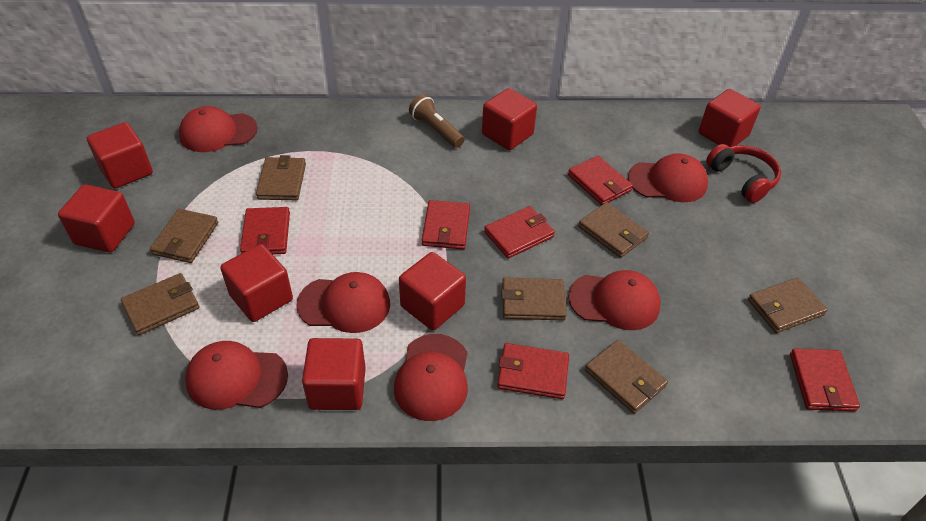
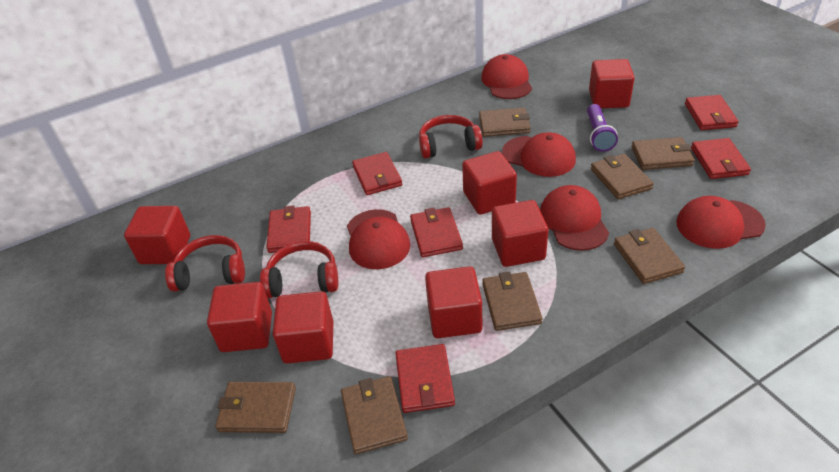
brown flashlight: 1 -> 0
purple flashlight: 0 -> 1
red cap: 6 -> 5
red headphones: 1 -> 3

